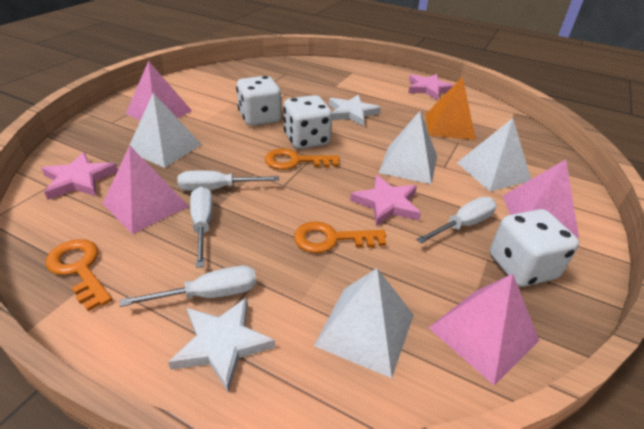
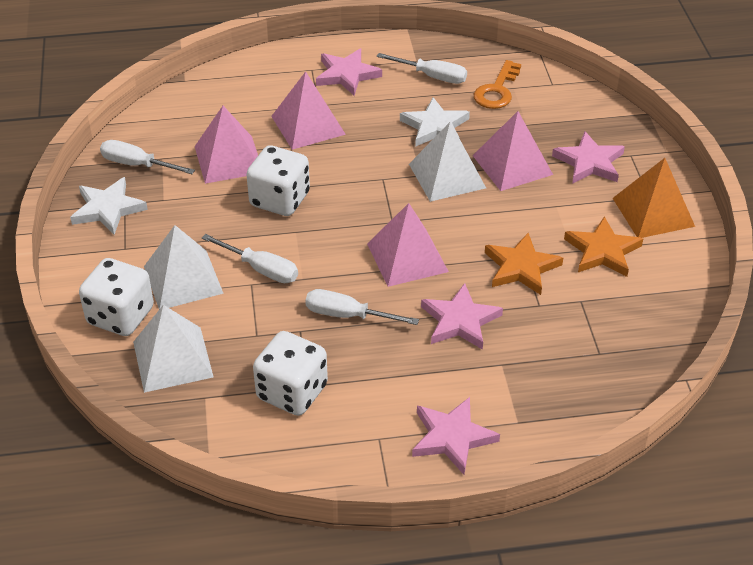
orange key: 3 -> 1
orange star: 0 -> 2
pink star: 3 -> 4
white pyramid: 4 -> 3

